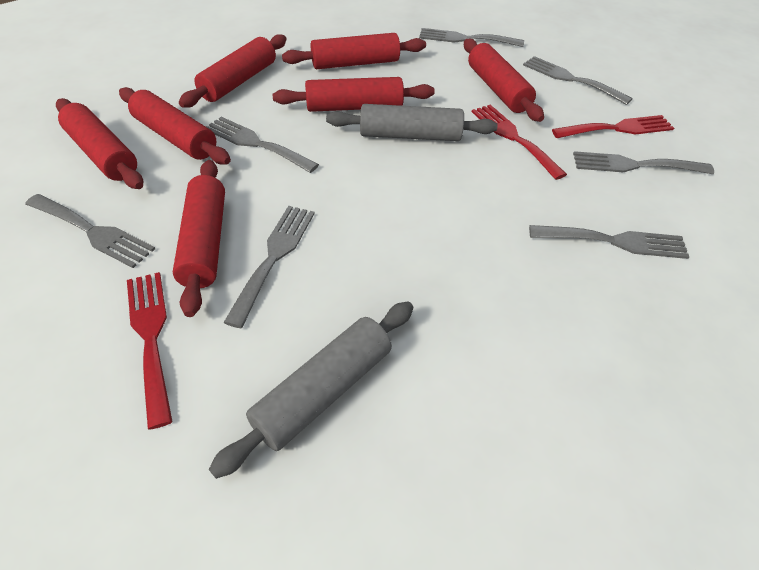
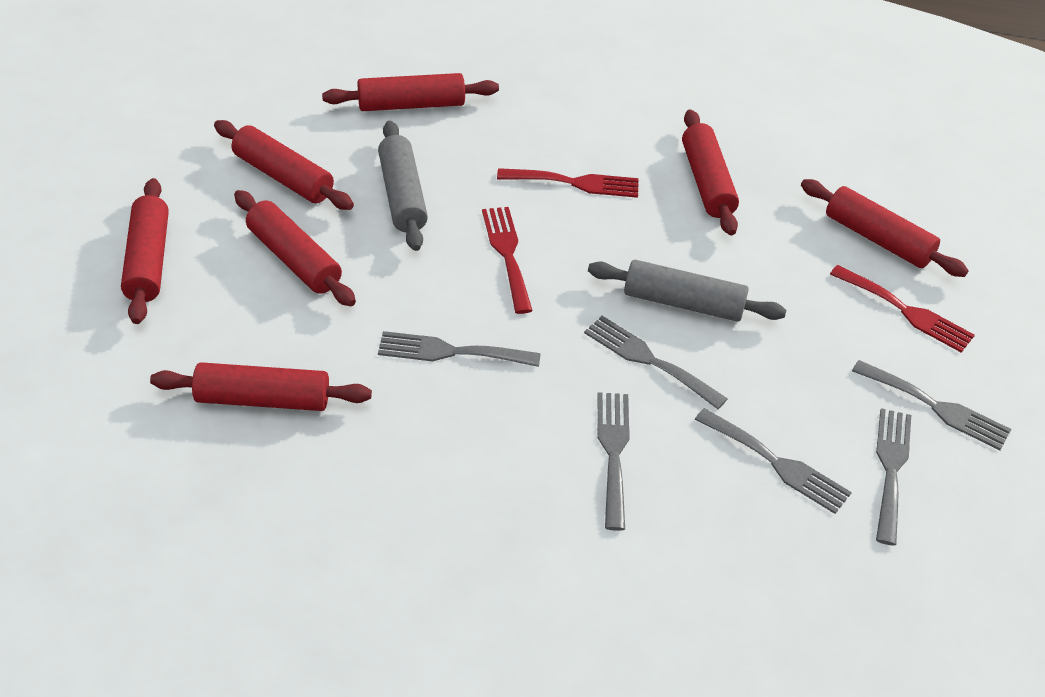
grey fork: 7 -> 6

